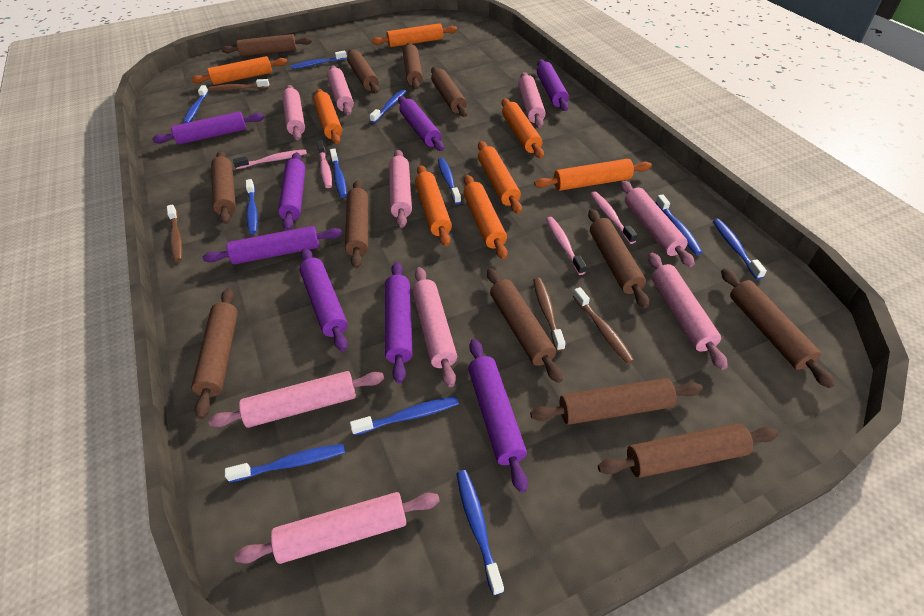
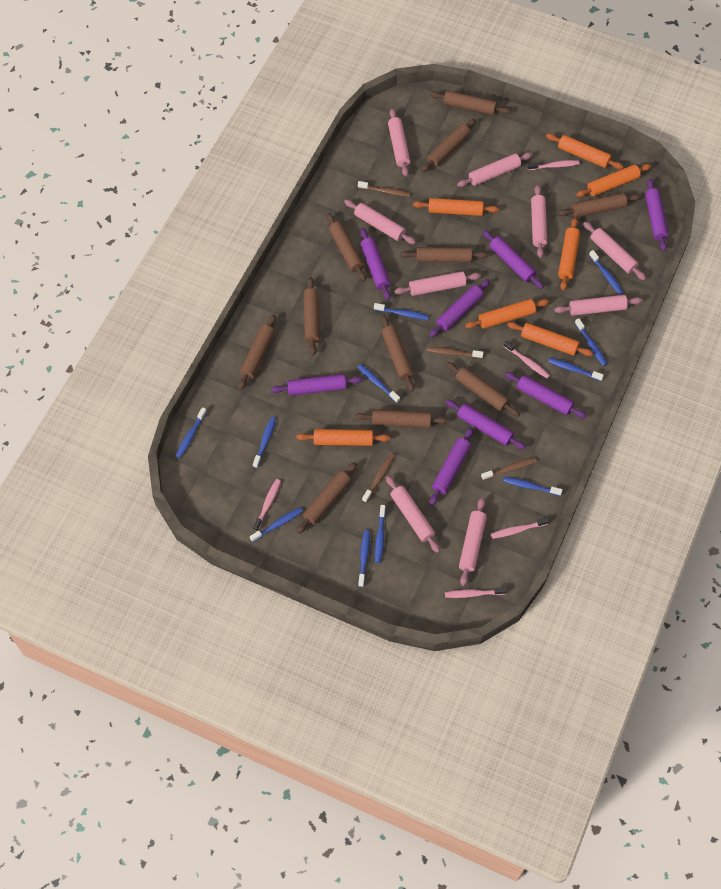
brown rolling pin: 12 -> 11
orange rolling pin: 8 -> 7
pink toothbrush: 4 -> 5

